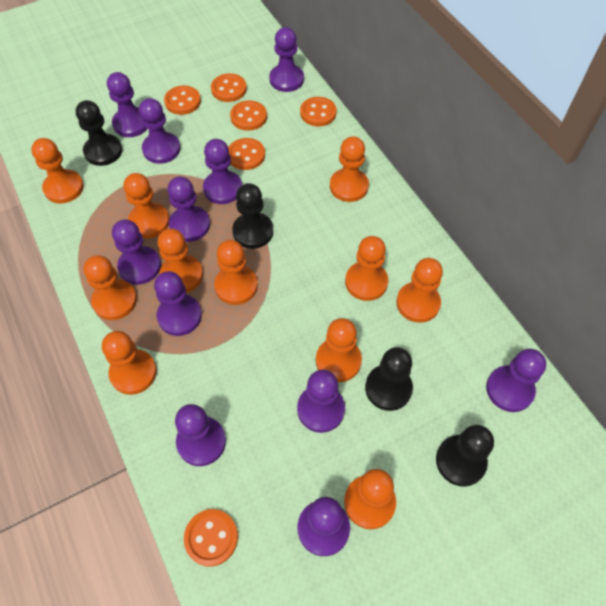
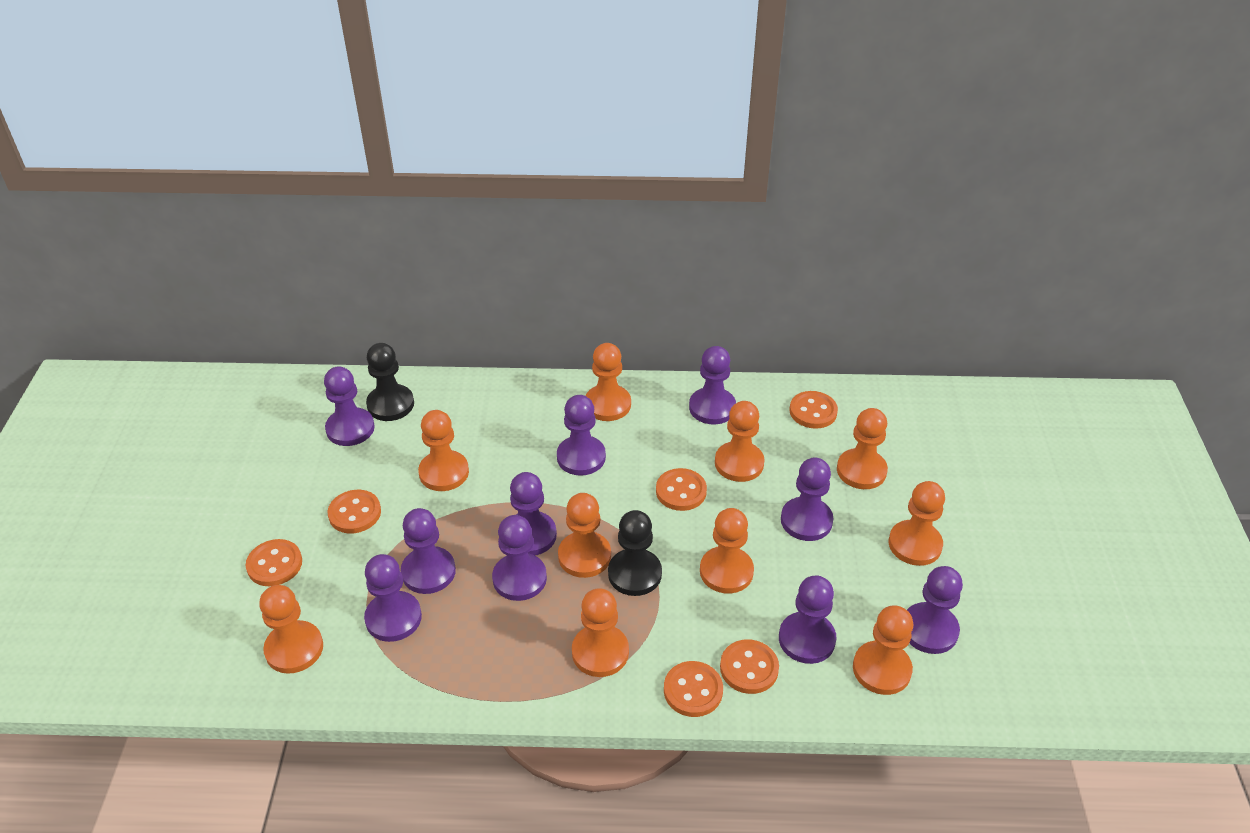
black pawn: 4 -> 2
orange pawn: 11 -> 10
purple pawn: 11 -> 10

